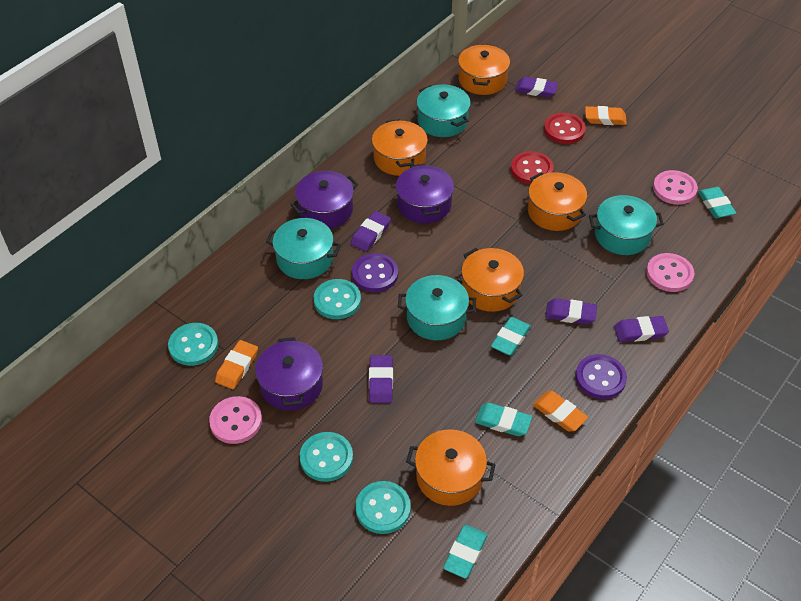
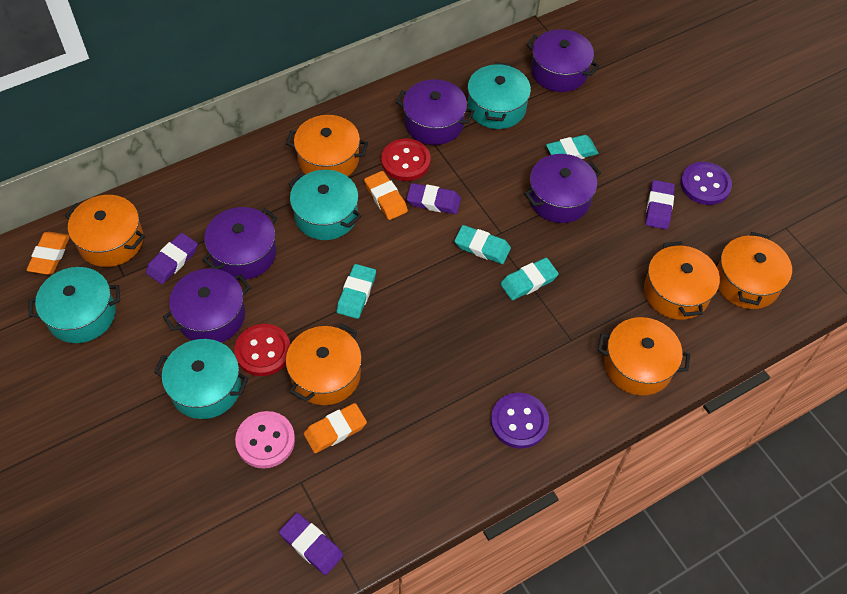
orange pot: 5 -> 6
pink button: 3 -> 1
purple eraser: 5 -> 4
purple pot: 3 -> 5
turquoise button: 4 -> 0

